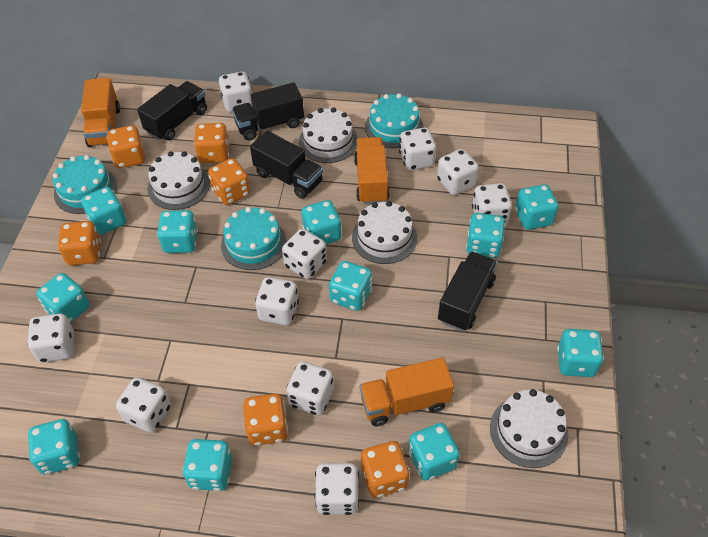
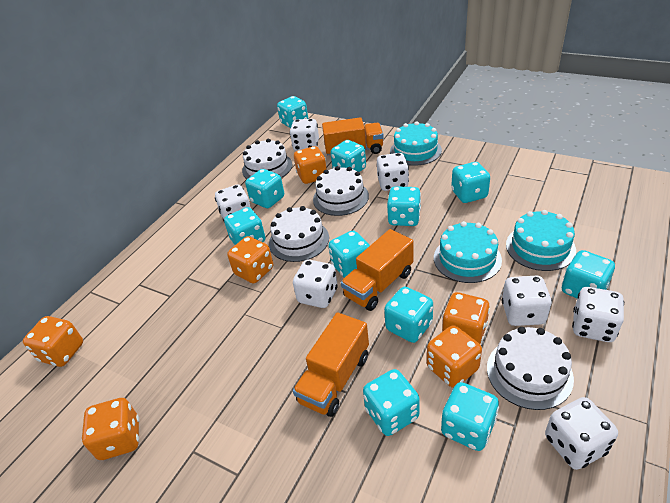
black truck: 4 -> 0
white dice: 10 -> 7

